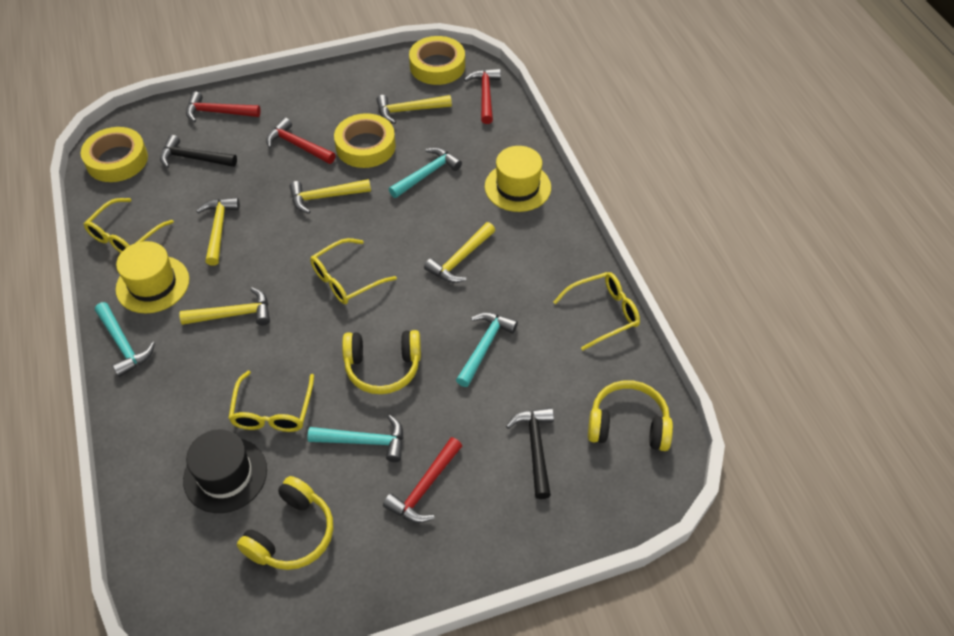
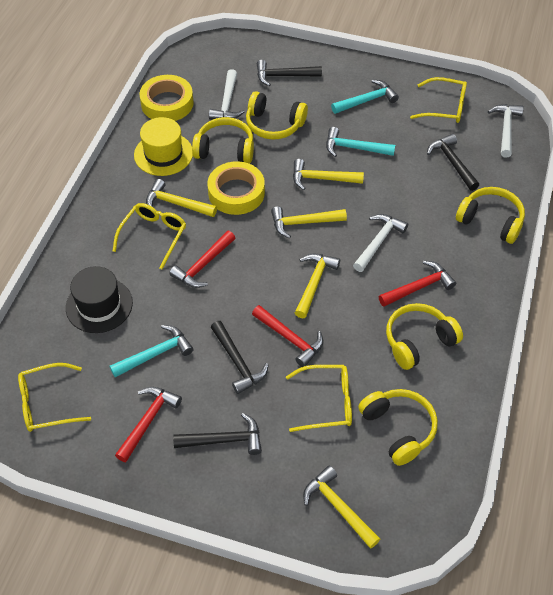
black hammer: 2 -> 4
turquoise hammer: 4 -> 3
white hammer: 0 -> 3
yellow hat: 2 -> 1
yellow headphones: 3 -> 5
yellow tape: 3 -> 2

